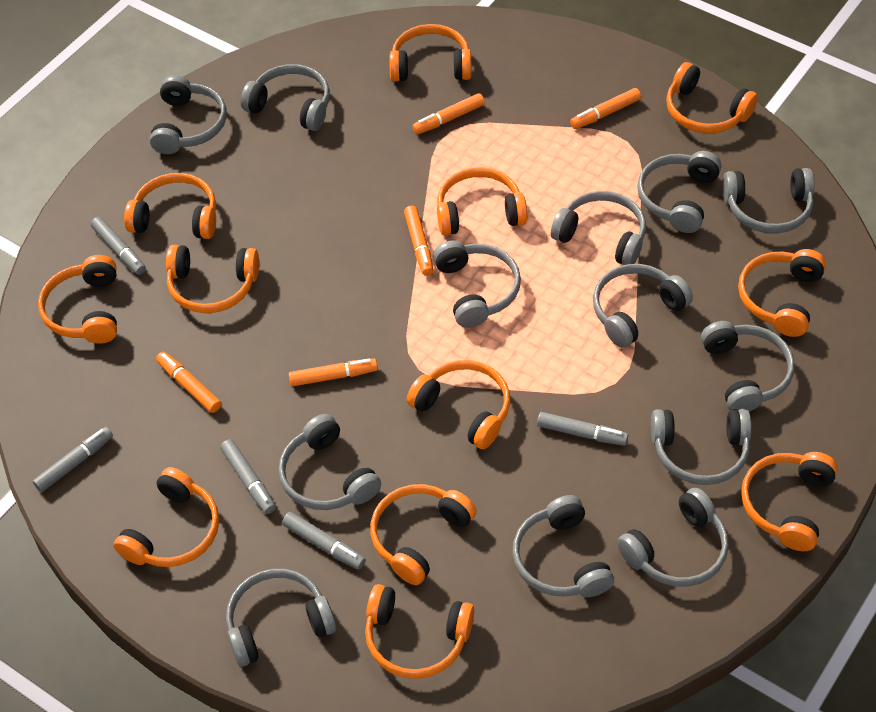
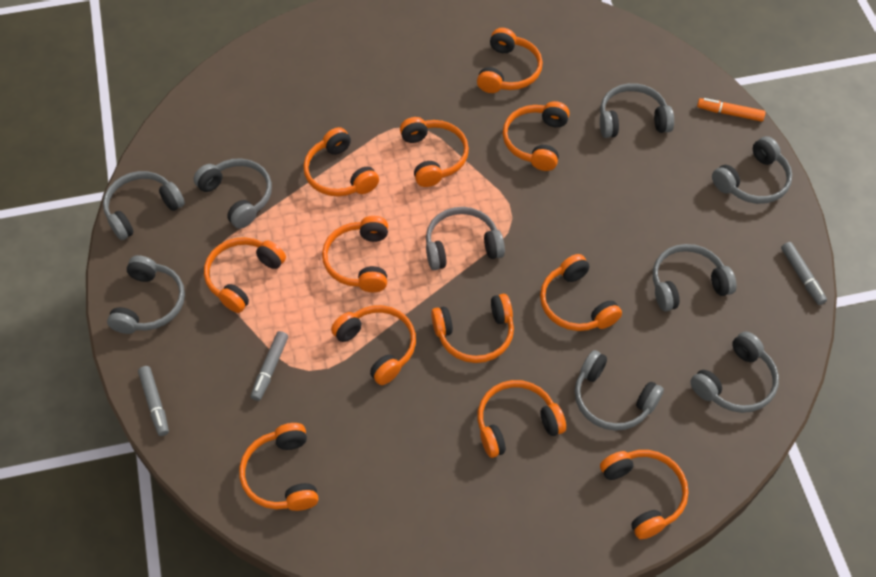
grey headphones: 13 -> 9
grey marker: 5 -> 3
orange marker: 5 -> 1

